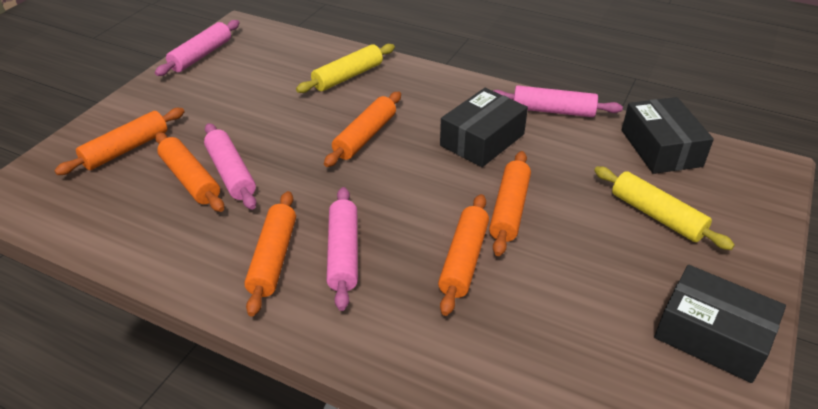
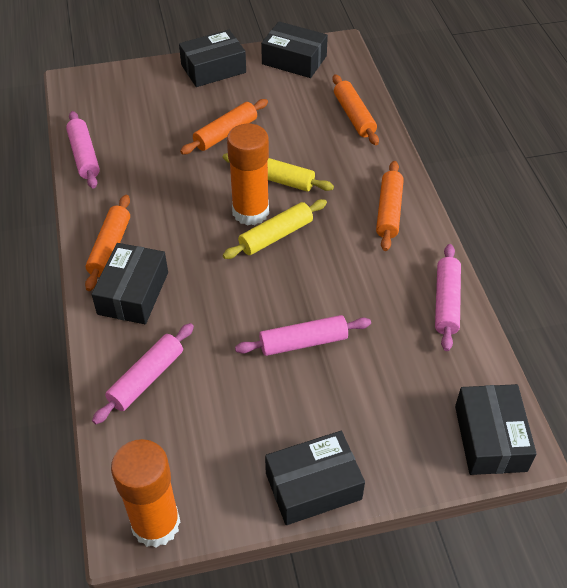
black box: 3 -> 5
orange glue stick: 0 -> 2
orange rolling pin: 6 -> 4

